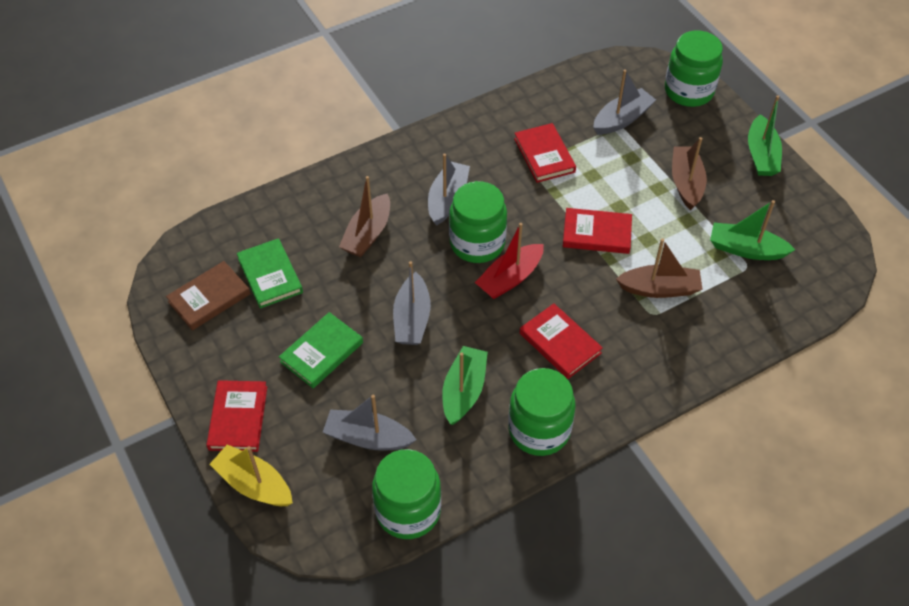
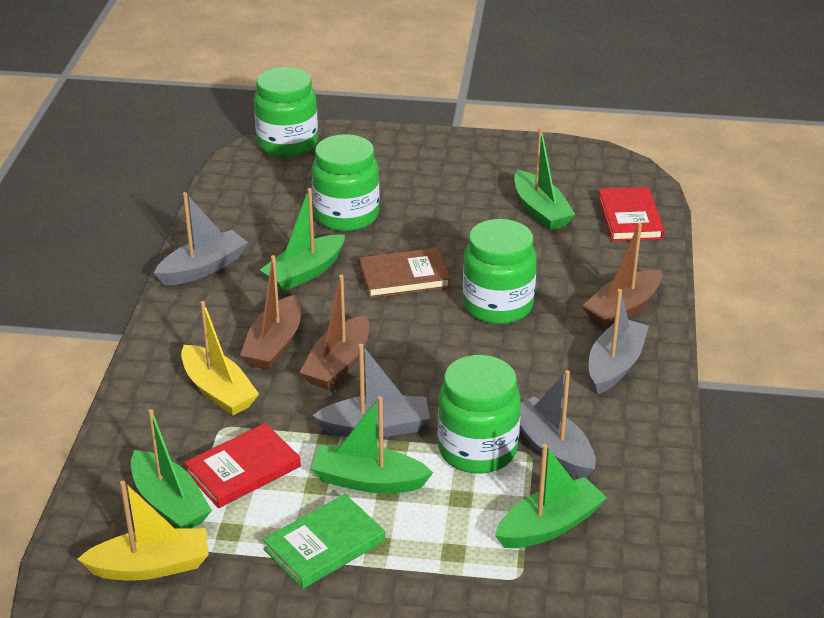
green boat: 3 -> 5
green book: 2 -> 1
red boat: 1 -> 0
red book: 4 -> 2
yellow boat: 1 -> 2

